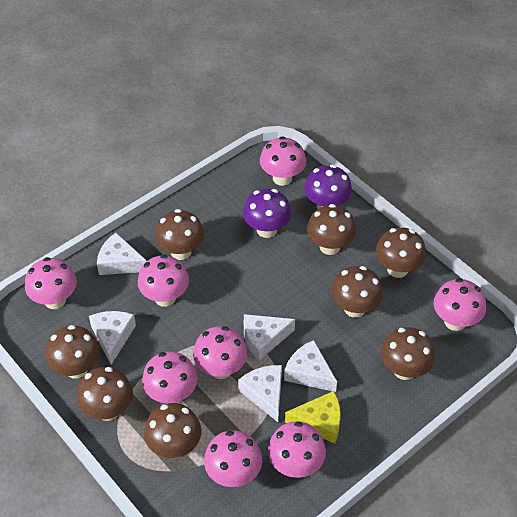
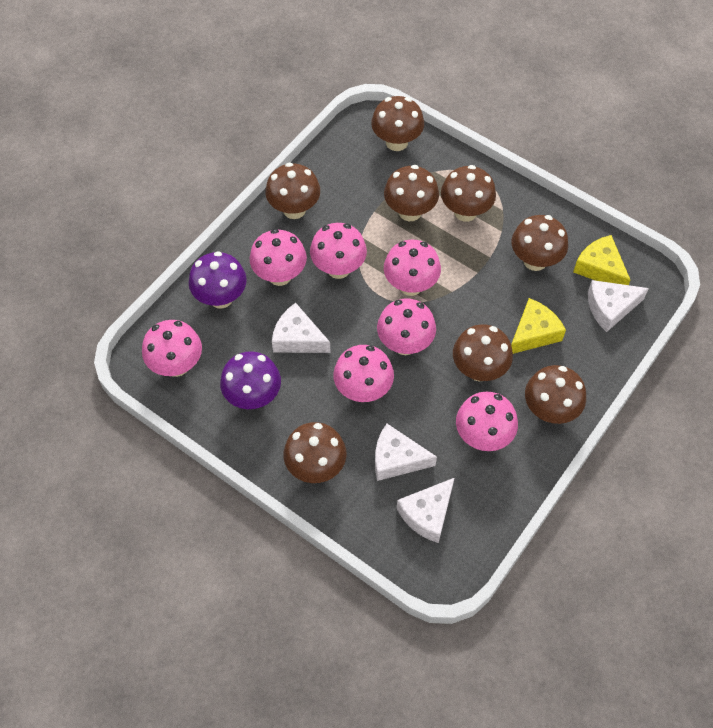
pink mushroom: 8 -> 7
white cheese: 5 -> 4
yellow cheese: 1 -> 2

